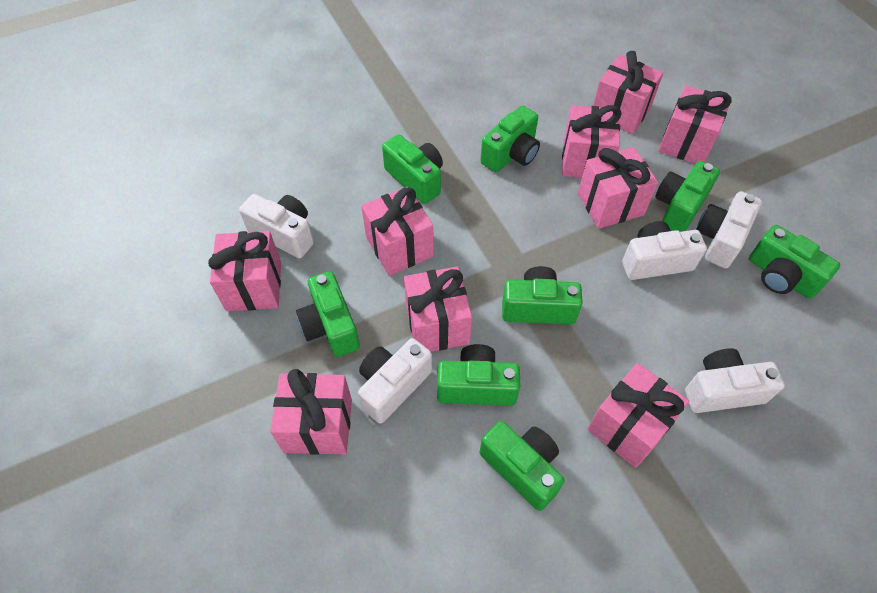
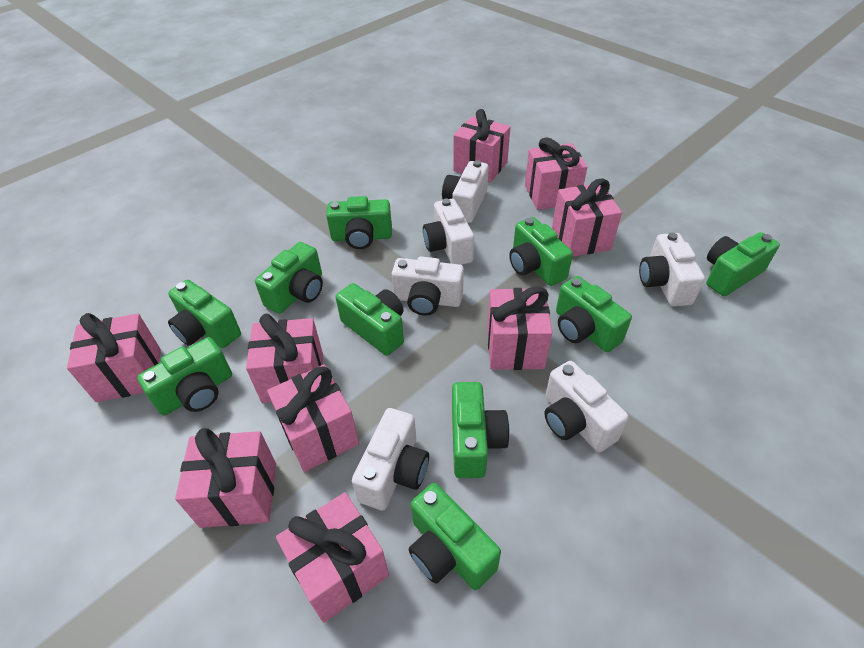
green camera: 8 -> 10
white camera: 5 -> 6

